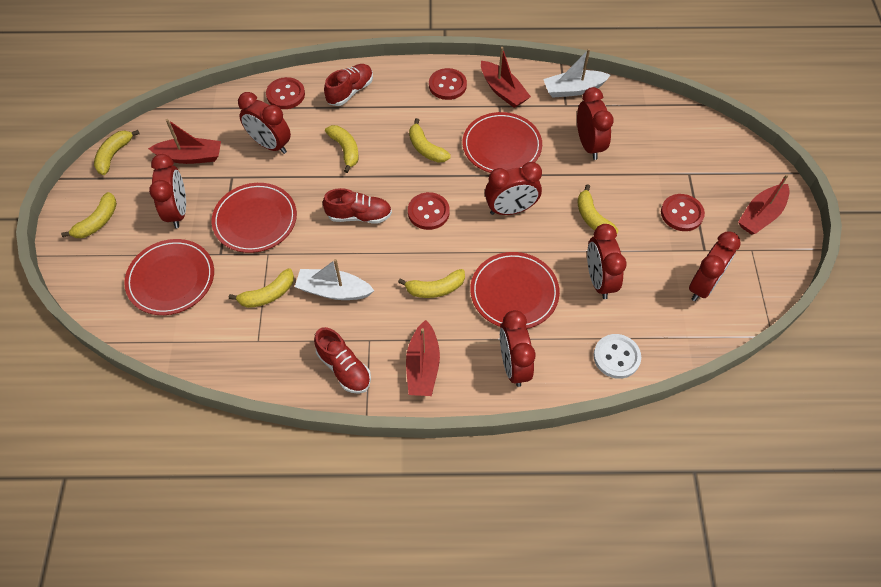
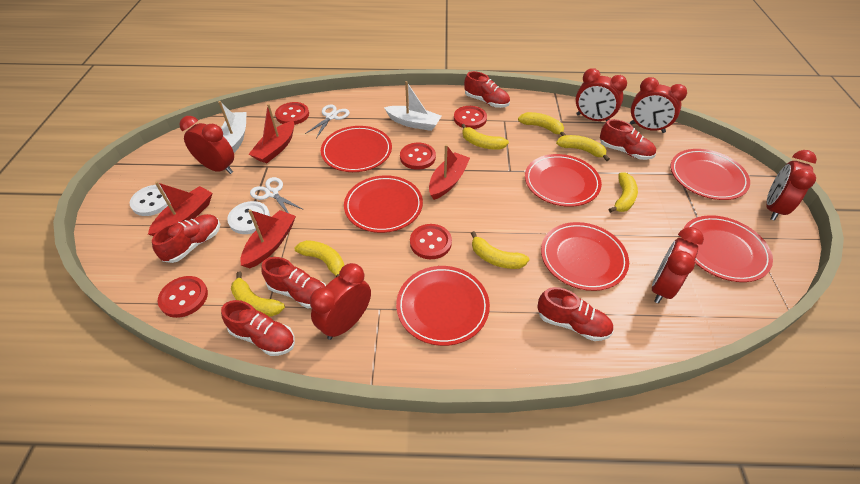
red button: 4 -> 5
red clock: 7 -> 6
red plate: 4 -> 7
red shoe: 3 -> 6
white button: 1 -> 2
white scissors: 0 -> 2

